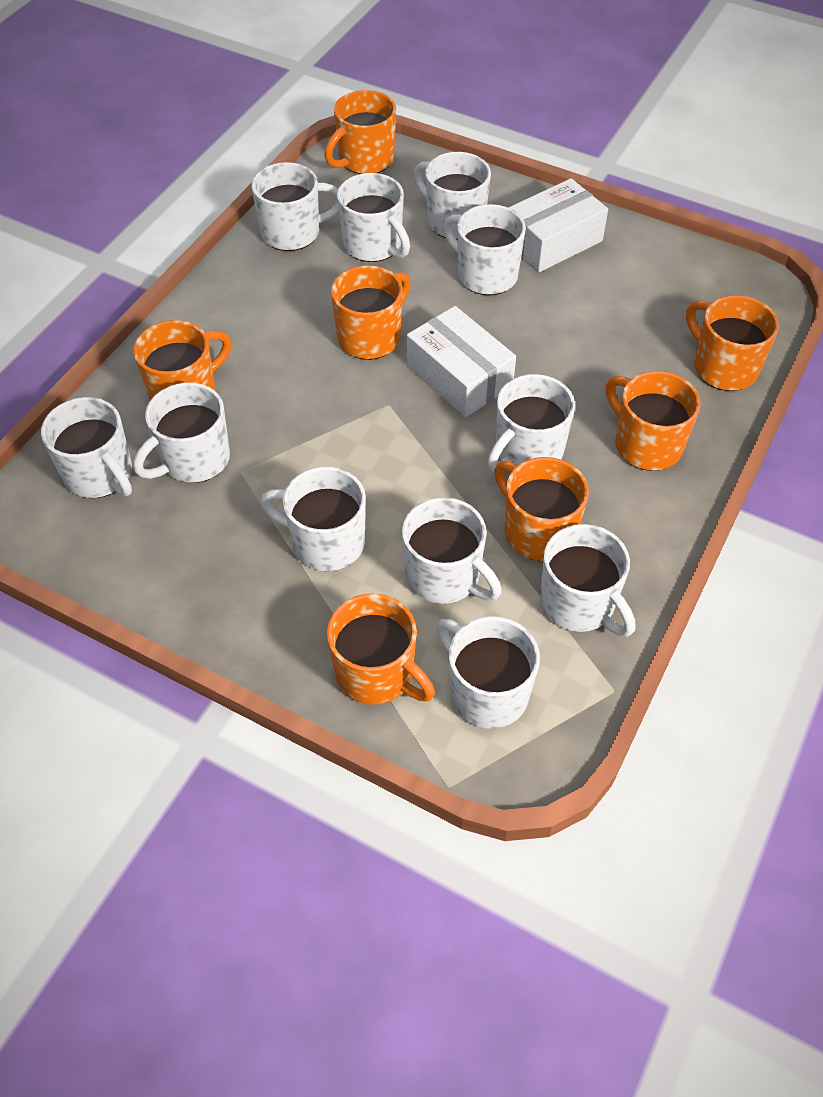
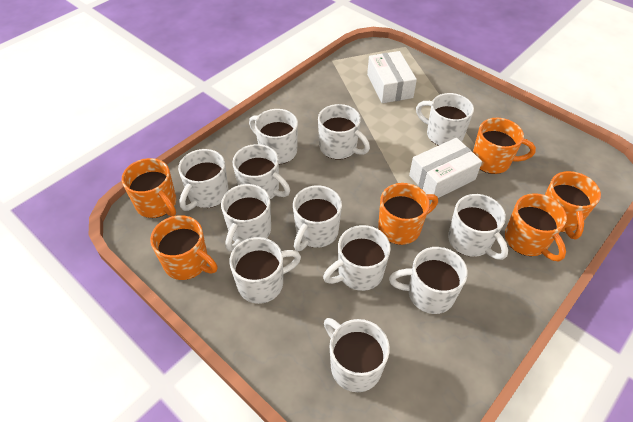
orange mug: 7 -> 6
white mug: 11 -> 12

